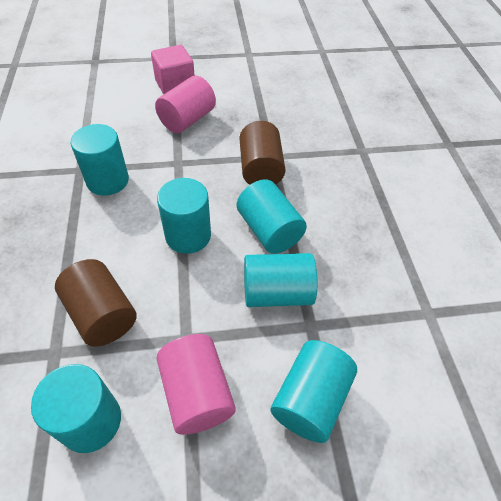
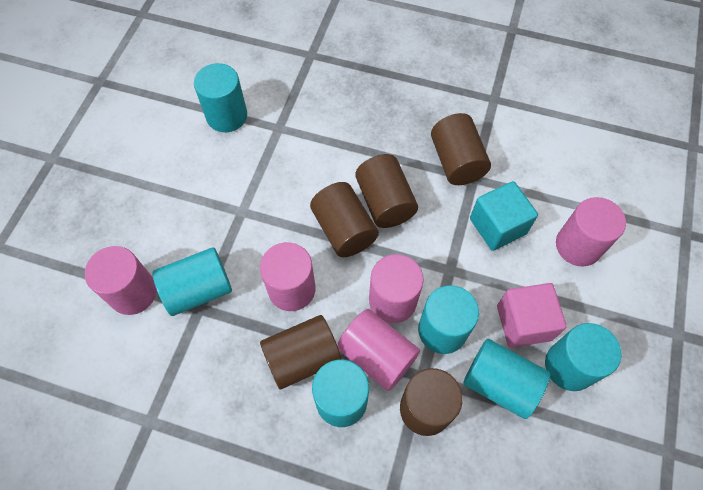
brown cylinder: 2 -> 5
pink cylinder: 2 -> 5
turquoise cube: 0 -> 1

